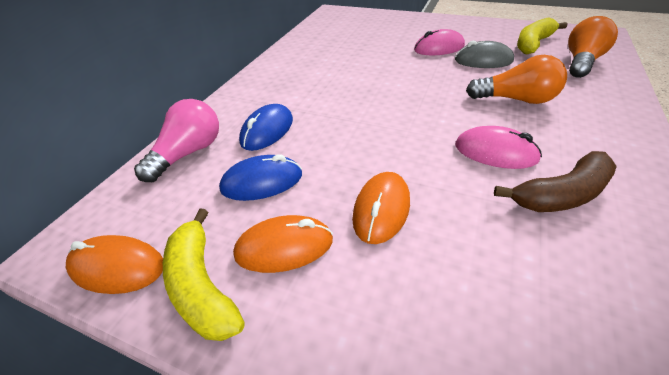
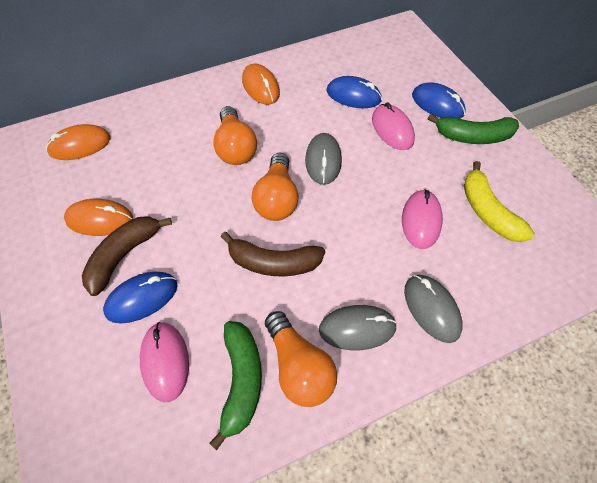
blue mouse: 2 -> 3
brown banana: 1 -> 2
green banana: 0 -> 2
grey mouse: 1 -> 3
orange light bulb: 2 -> 3
pink light bulb: 1 -> 0
pink mouse: 2 -> 3
yellow banana: 2 -> 1

